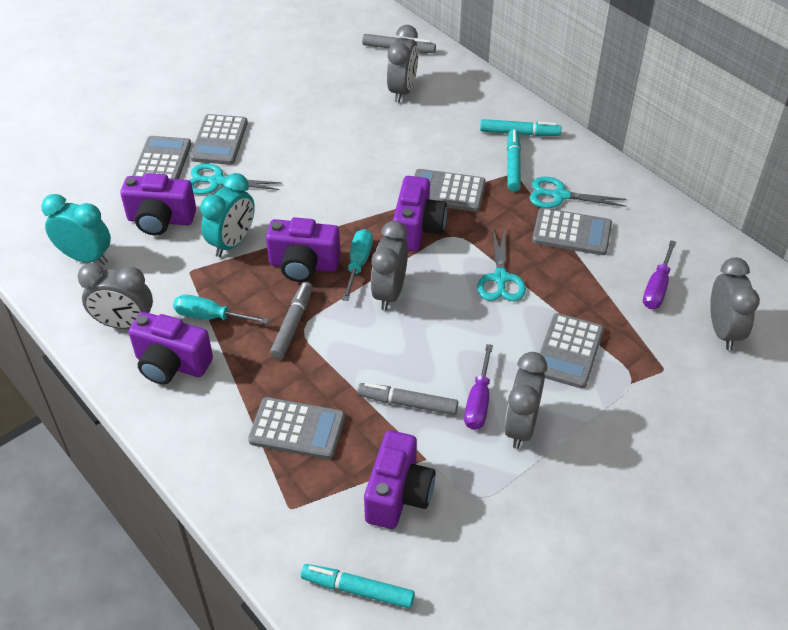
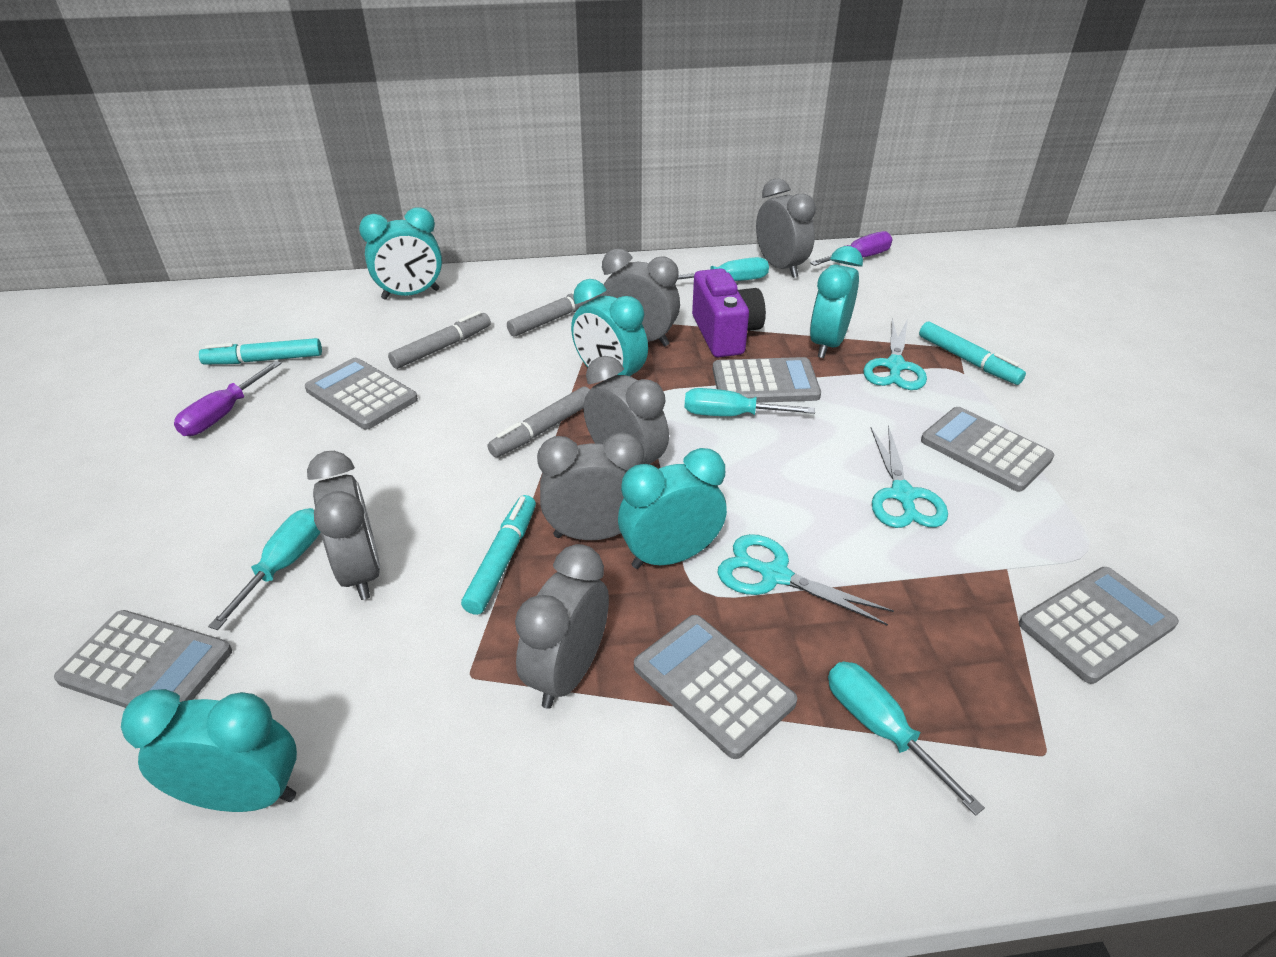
grey clock: 5 -> 6
purple camera: 5 -> 1
turquoise clock: 2 -> 5
turquoise screwdriver: 2 -> 4

